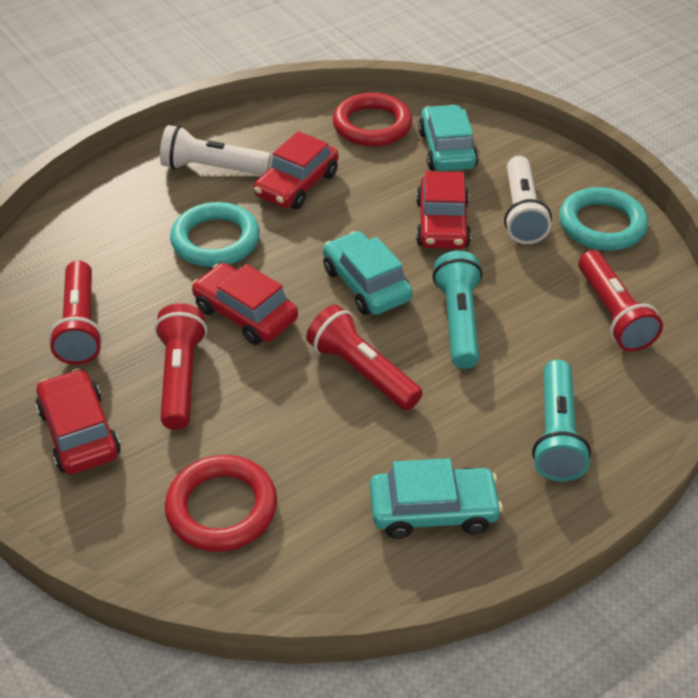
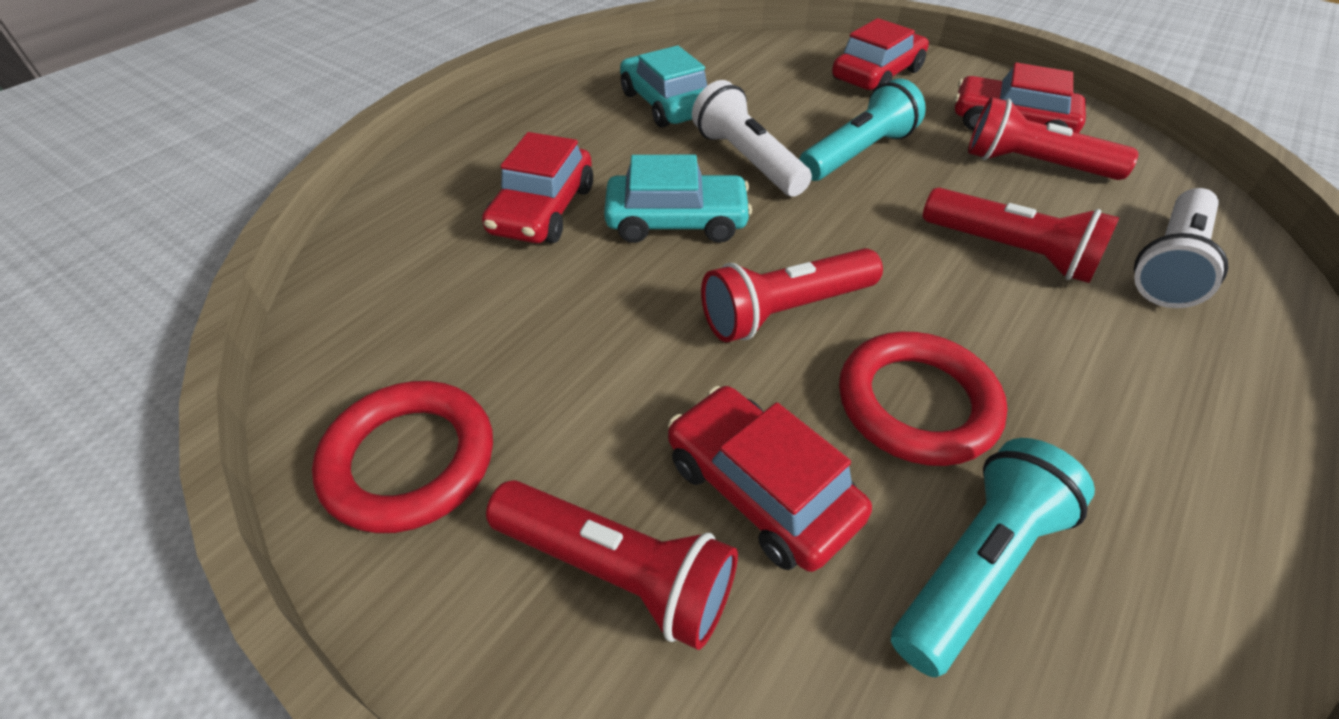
turquoise car: 3 -> 2
turquoise ring: 2 -> 0

